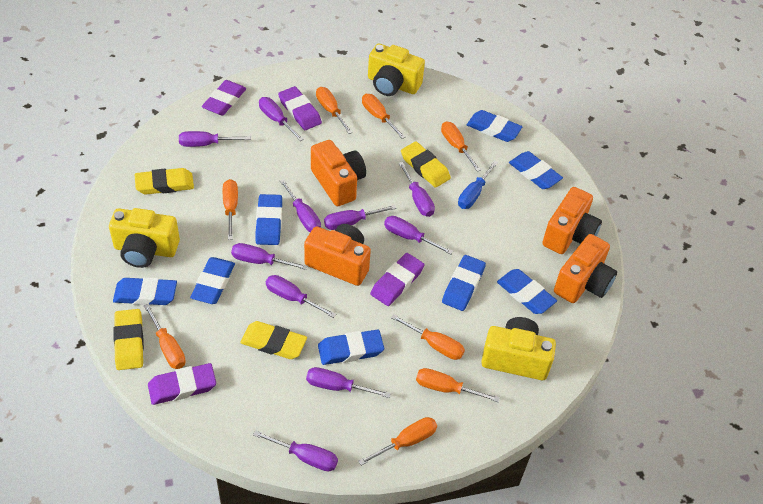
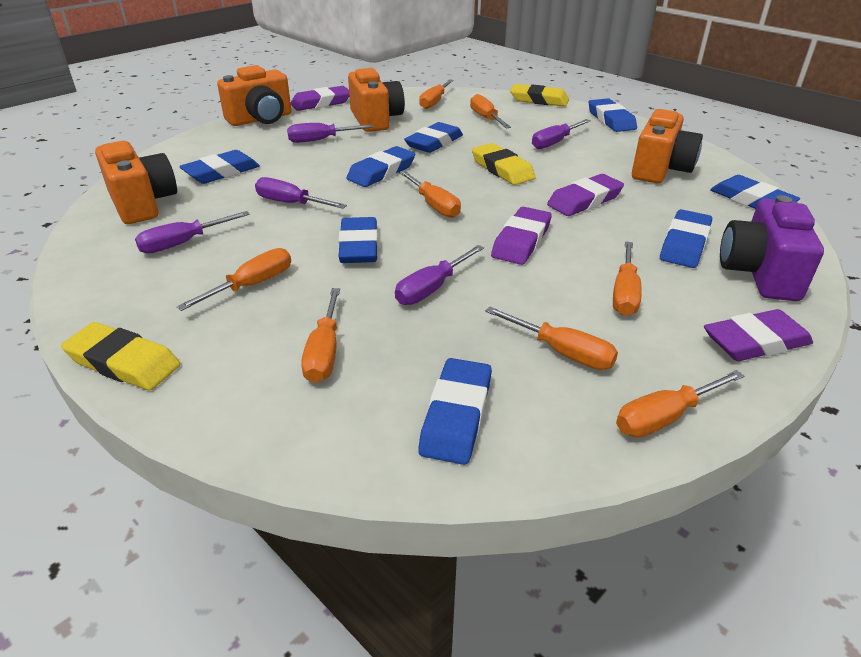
blue screwdriver: 1 -> 0
purple camera: 0 -> 1
purple screwdriver: 10 -> 5
yellow camera: 3 -> 0
yellow eraser: 4 -> 3

